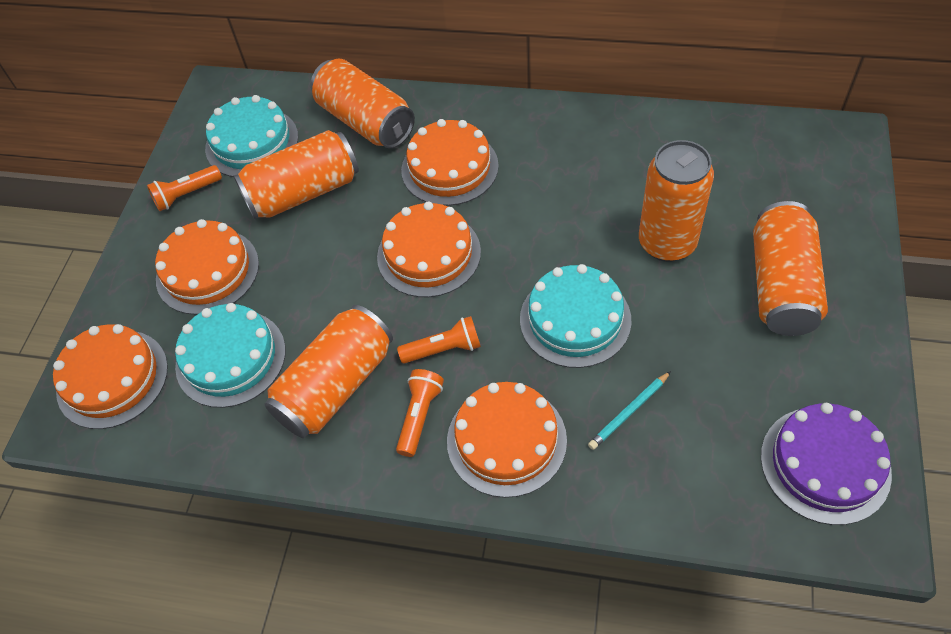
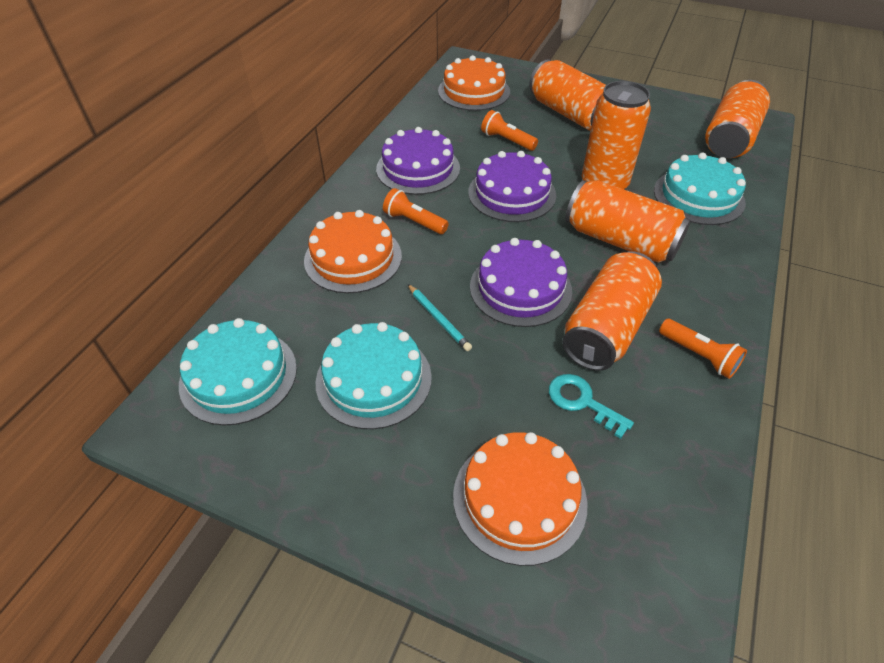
orange cake: 5 -> 3
purple cake: 1 -> 3
turquoise key: 0 -> 1

